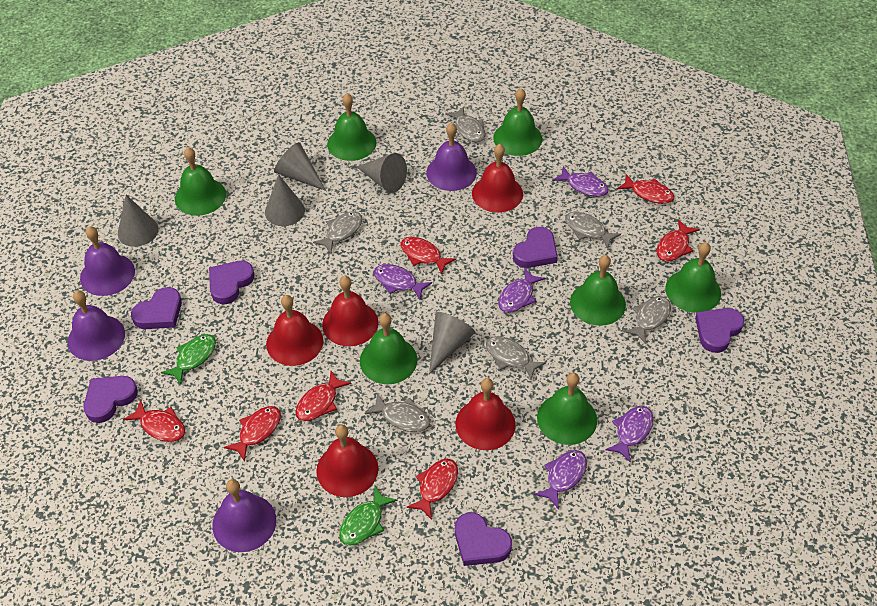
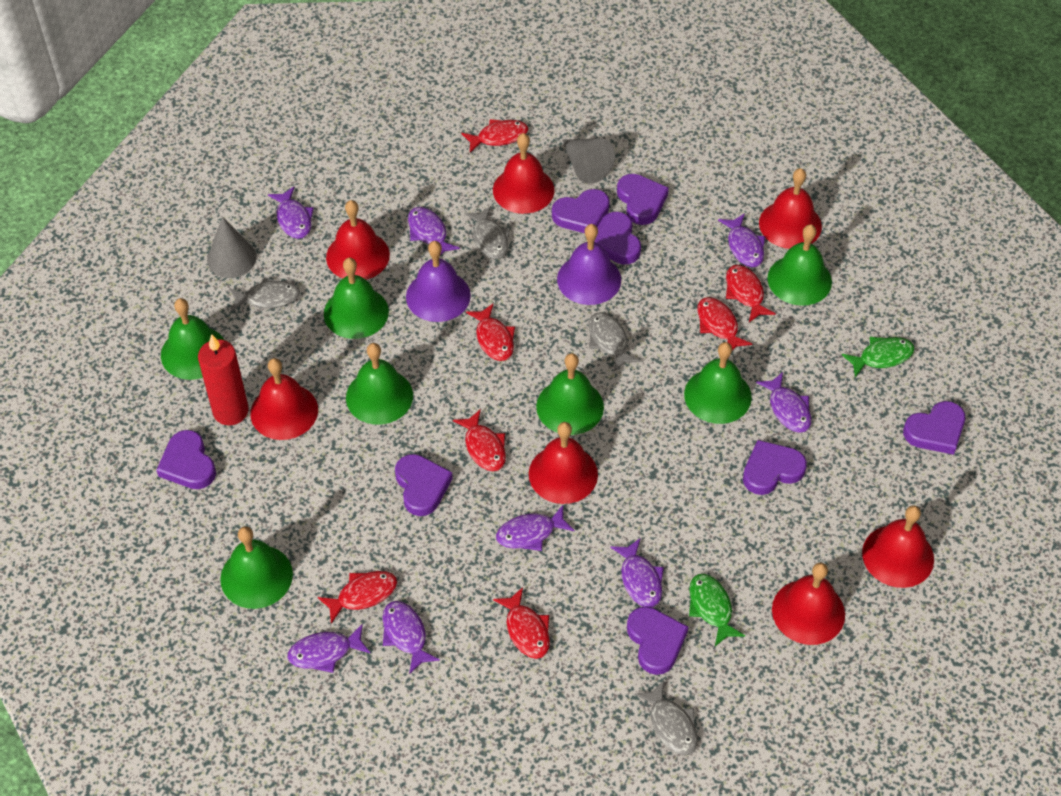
grey cone: 5 -> 2
grey fish: 6 -> 4
purple bell: 4 -> 2
purple fish: 5 -> 8
purple heart: 6 -> 8
red bell: 5 -> 7
red candle: 0 -> 1

